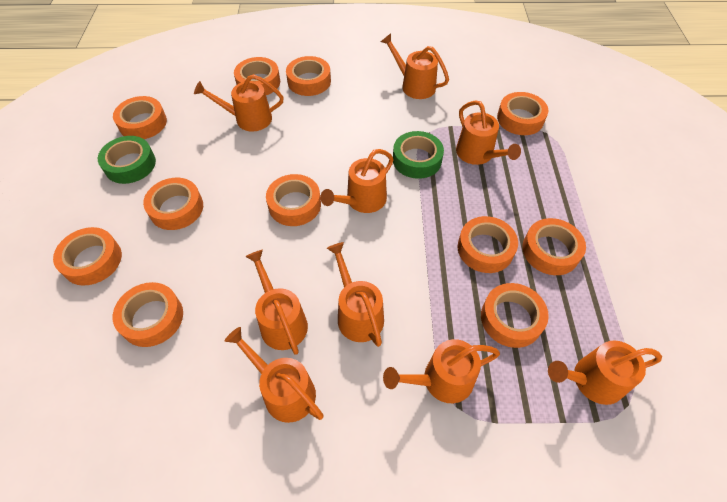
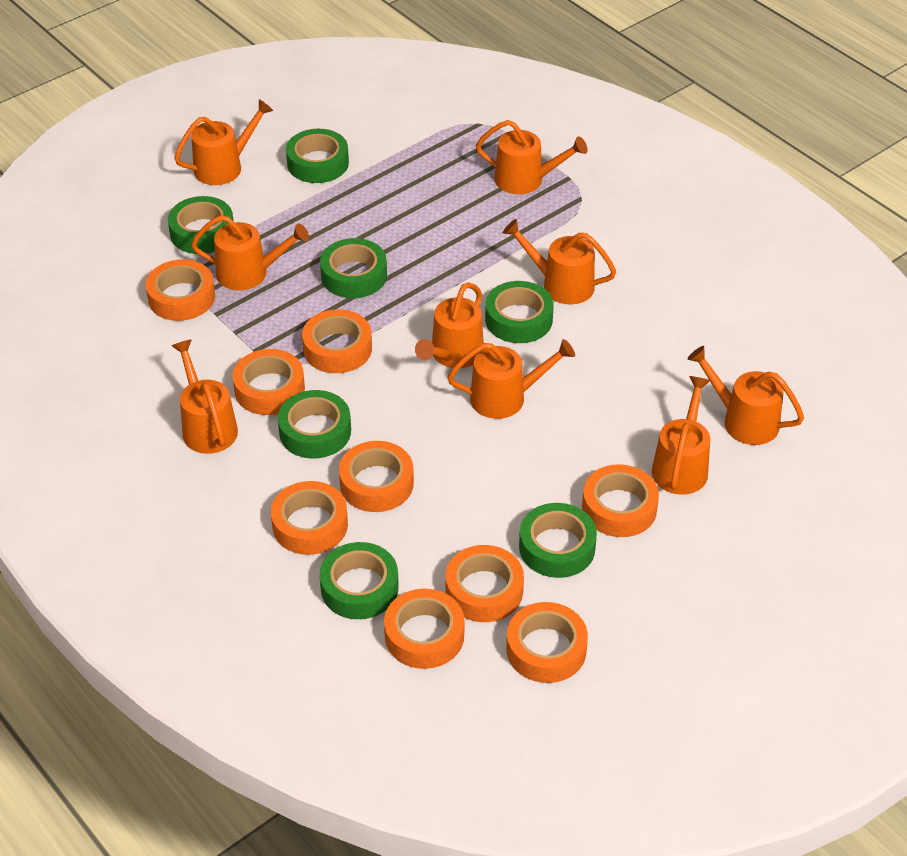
green tape: 2 -> 7
orange tape: 11 -> 9

